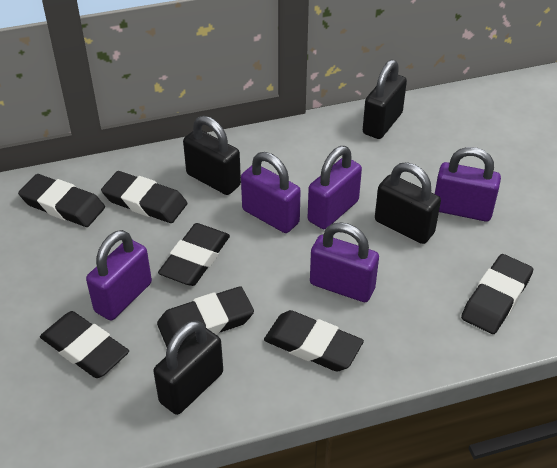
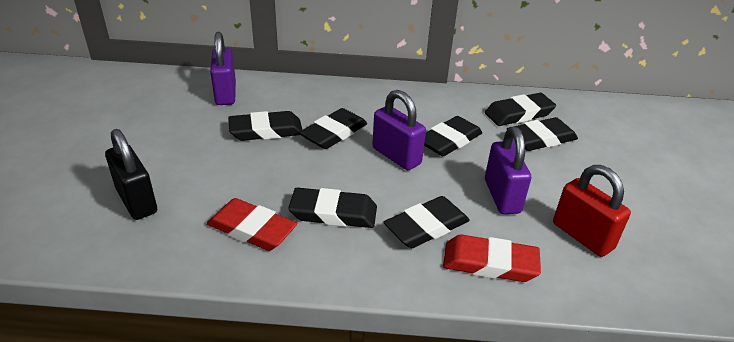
black padlock: 4 -> 1
purple padlock: 5 -> 3
red eraser: 0 -> 2
red padlock: 0 -> 1

